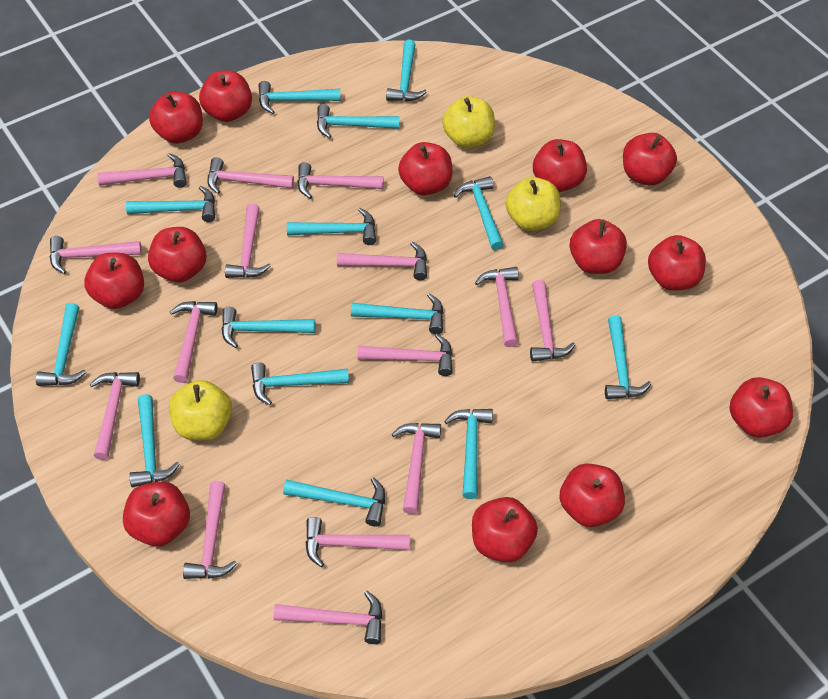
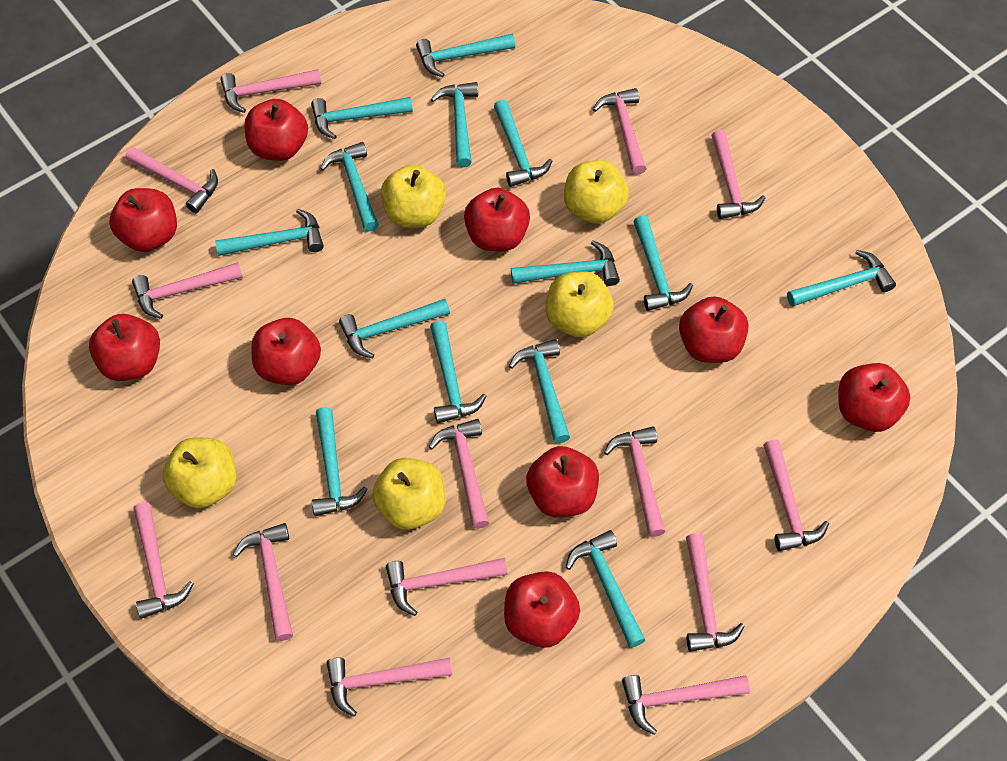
pink hammer: 15 -> 14
red apple: 13 -> 9
yellow apple: 3 -> 5

